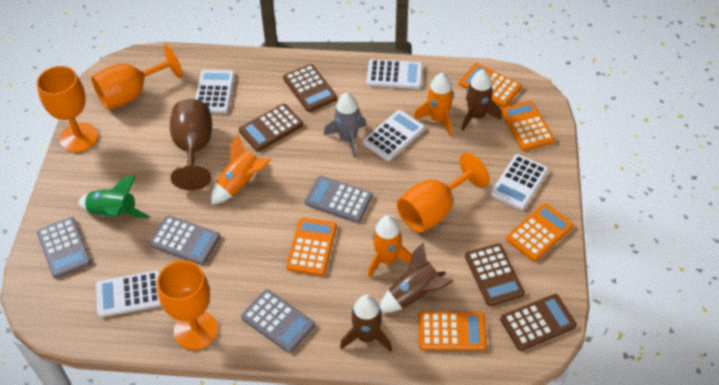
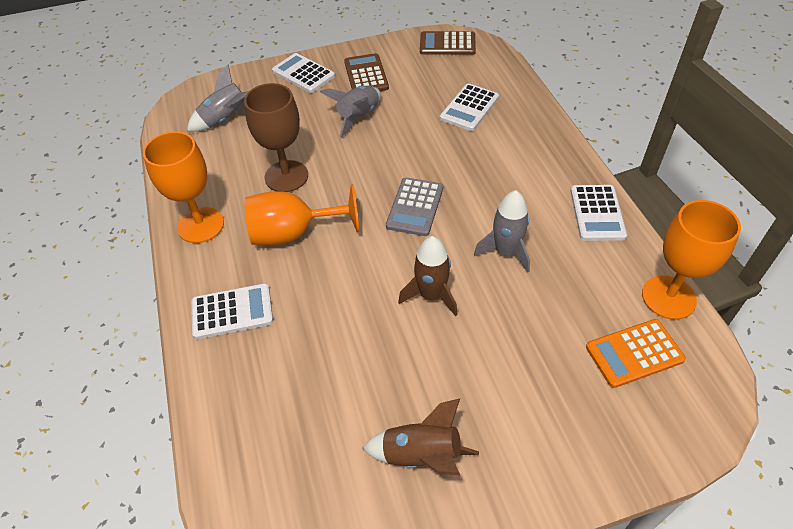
brown calculator: 4 -> 2
brown rocket: 3 -> 2
green rocket: 1 -> 0
grey calculator: 4 -> 1
grey rocket: 1 -> 3
orange calculator: 5 -> 1
orange goblet: 4 -> 3
orange rocket: 3 -> 0
white calculator: 5 -> 4

